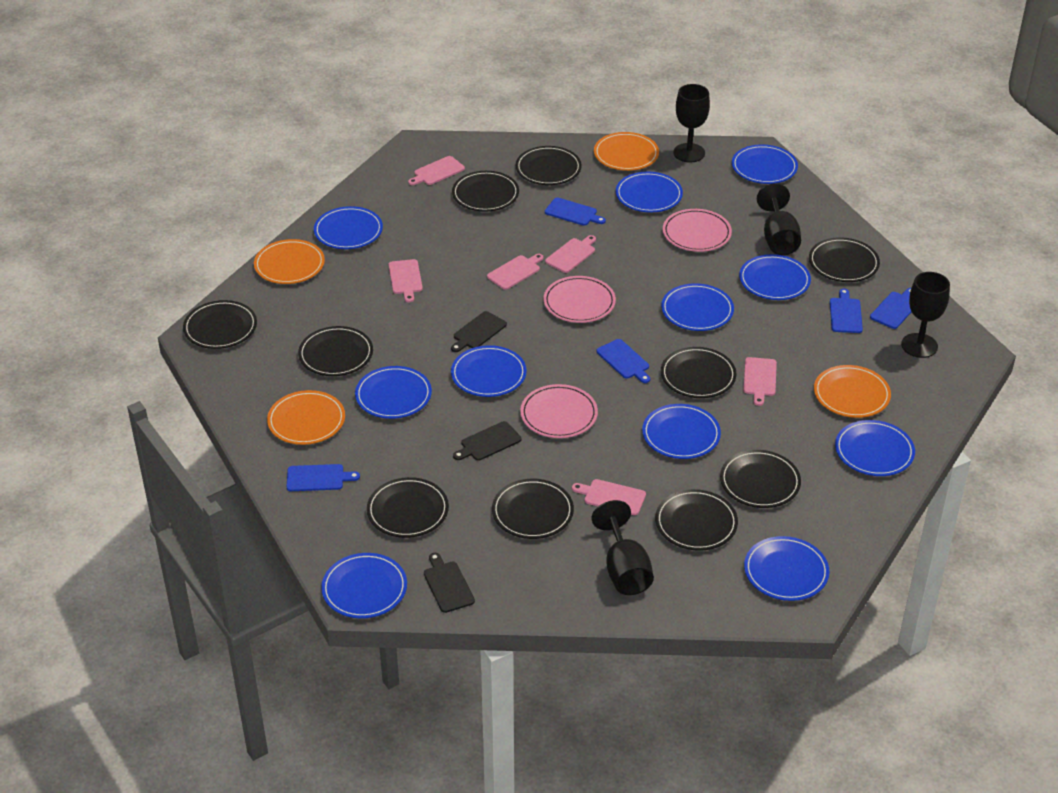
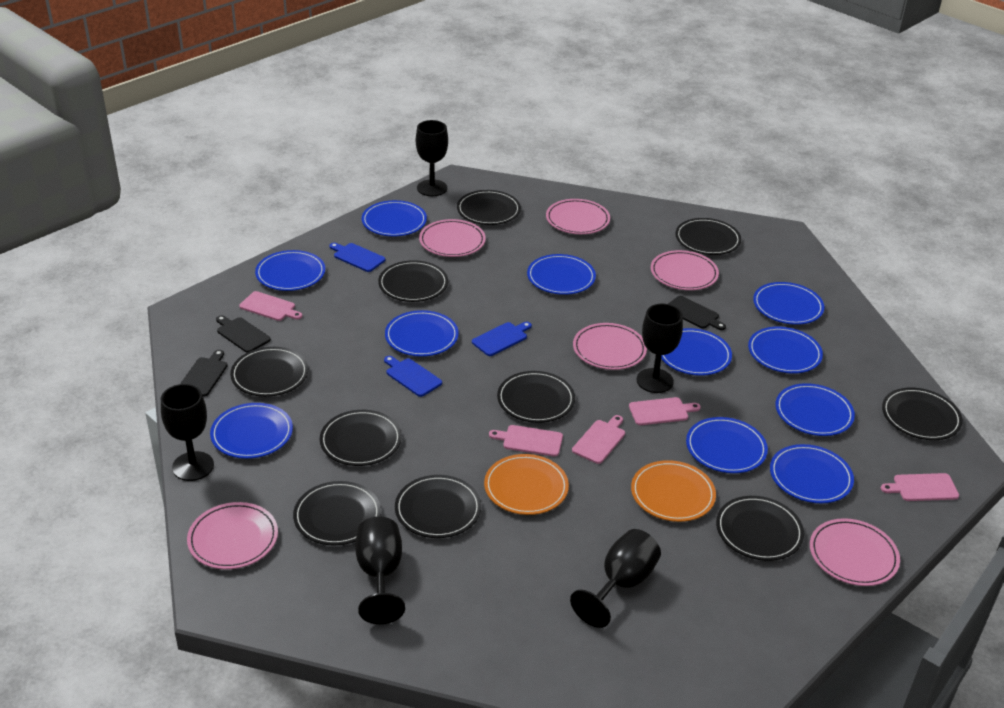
black goblet: 4 -> 5
blue cutting board: 5 -> 3
orange plate: 4 -> 2
pink cutting board: 6 -> 5
pink plate: 3 -> 6

